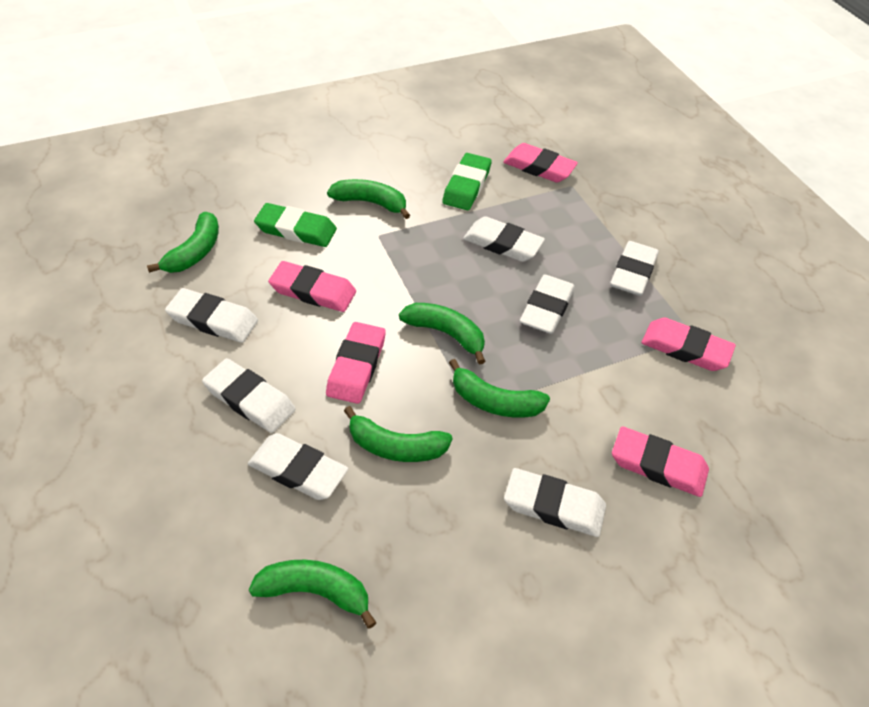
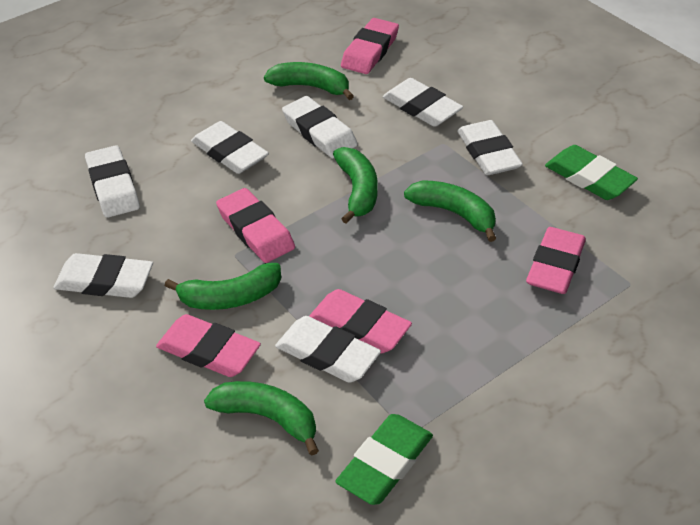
green banana: 6 -> 5

